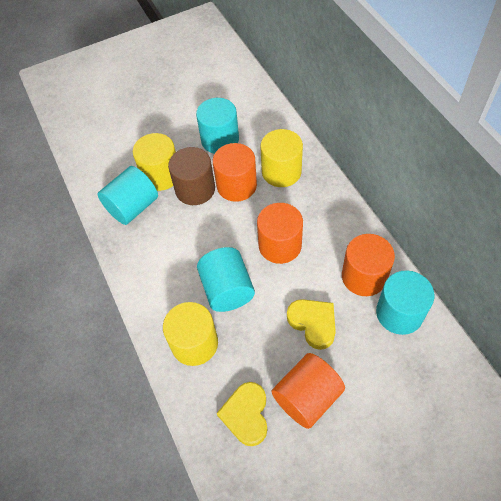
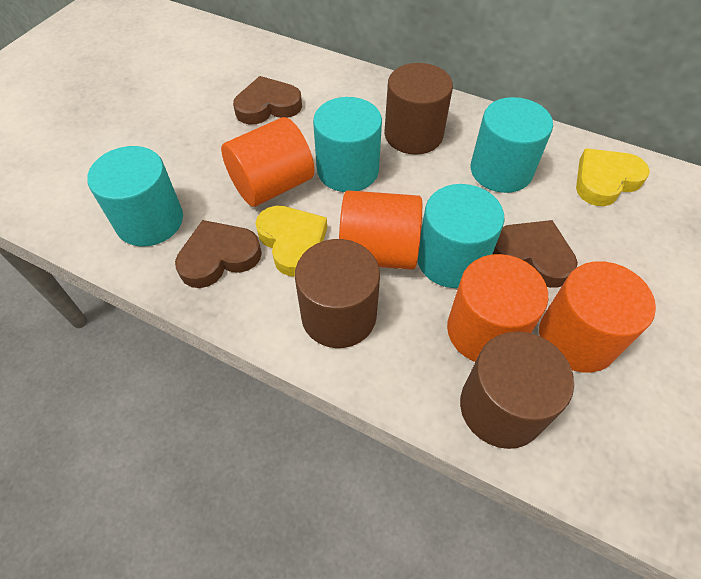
brown cylinder: 1 -> 3
brown heart: 0 -> 3
yellow cylinder: 3 -> 0

